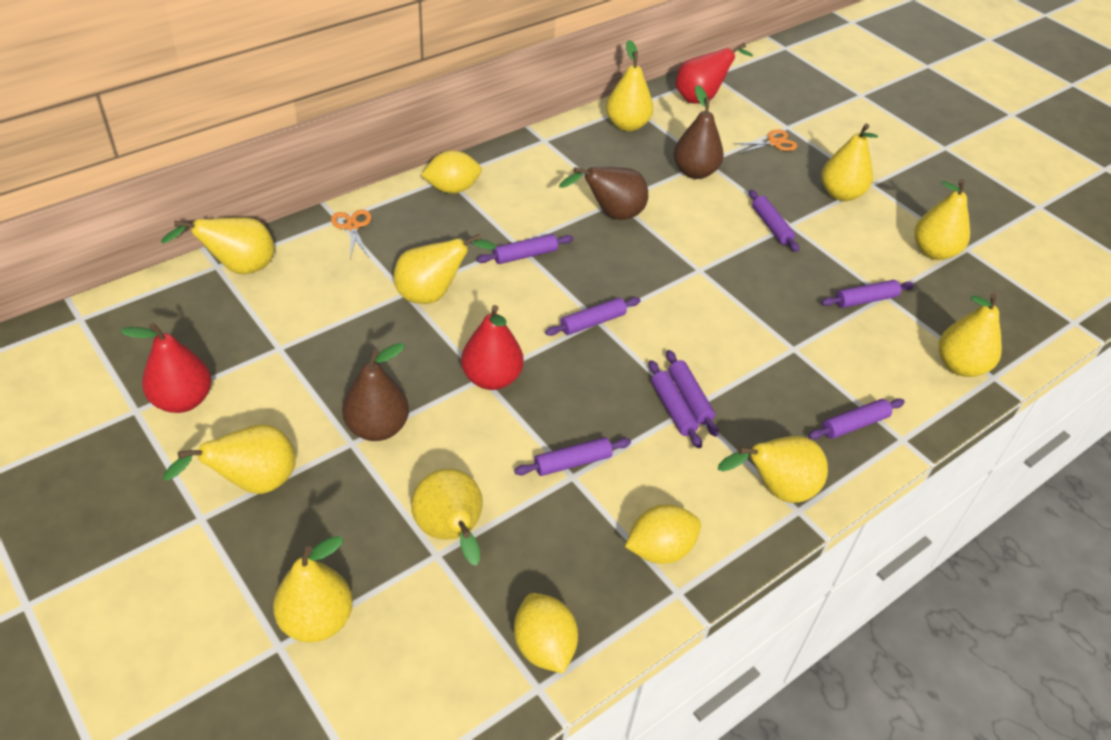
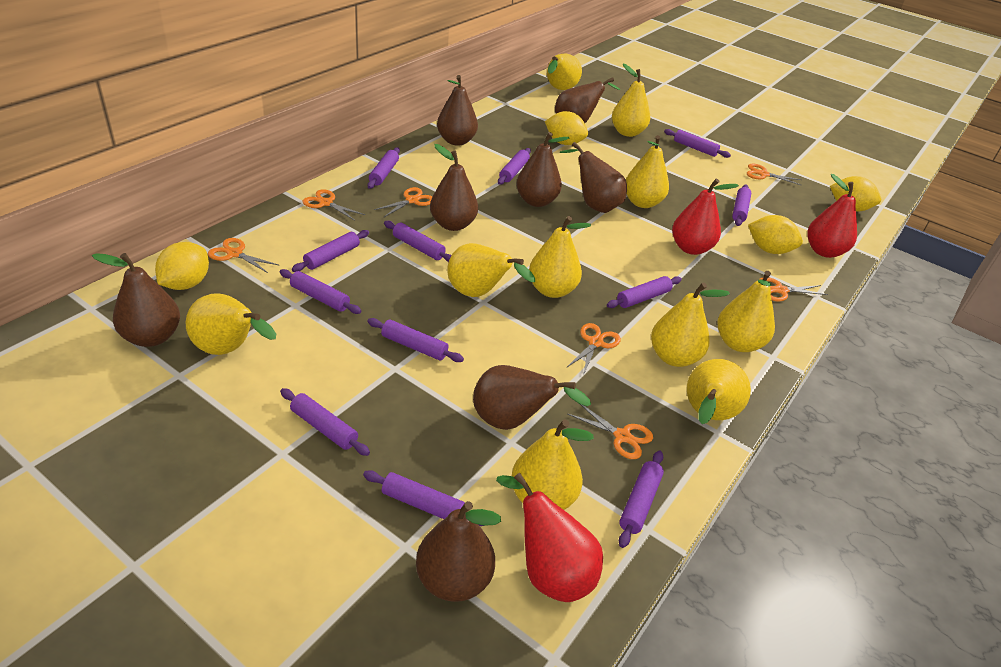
brown pear: 3 -> 8
orange scissors: 2 -> 7
purple rolling pin: 8 -> 12
yellow lemon: 3 -> 4

